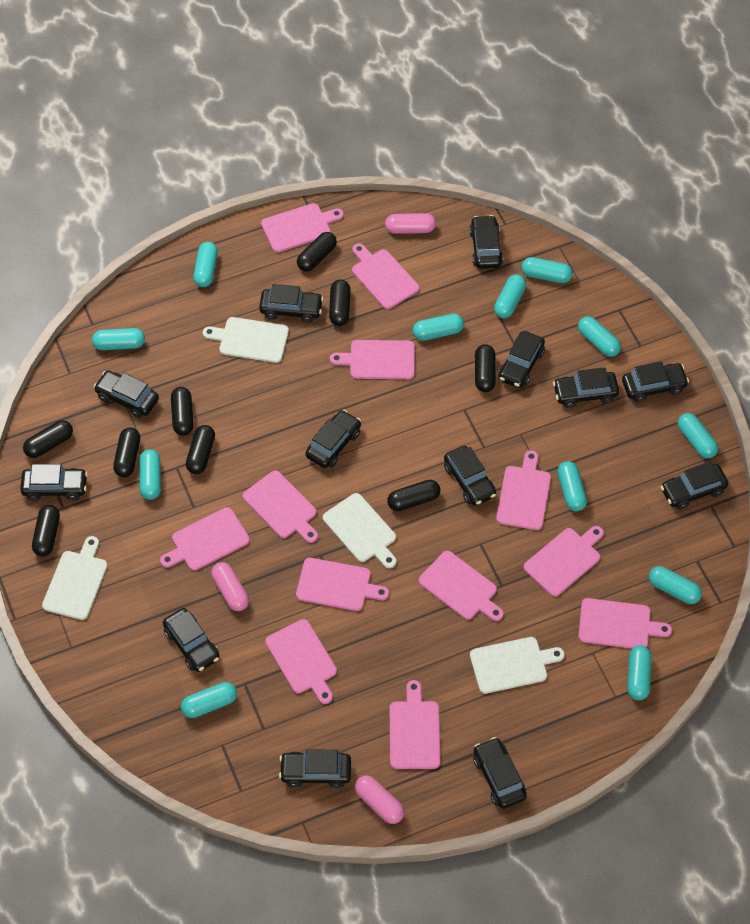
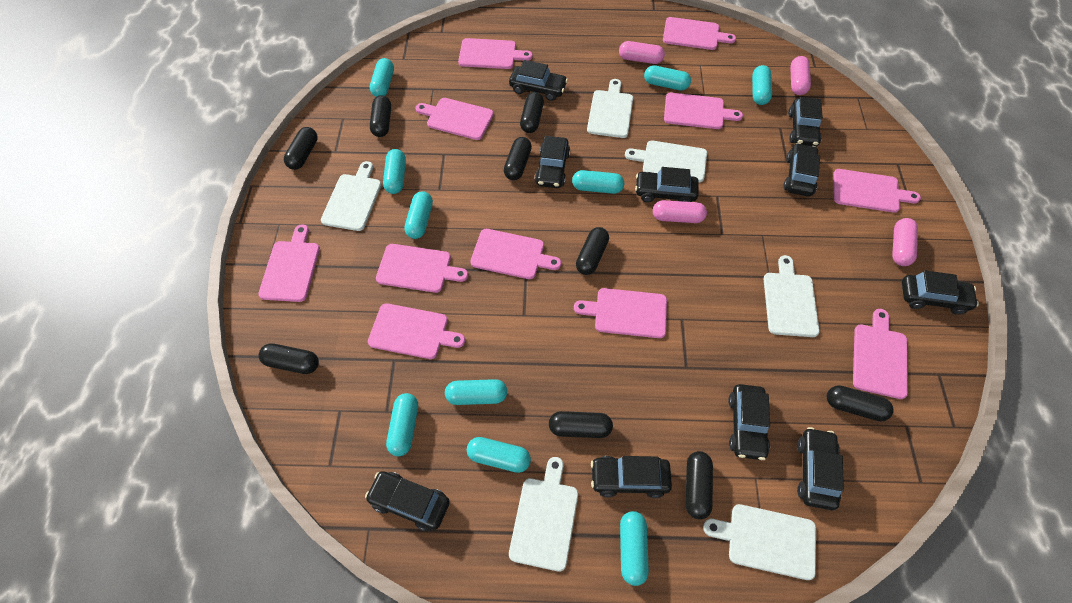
black car: 13 -> 10
pink capsule: 3 -> 4
pink cutting board: 12 -> 11
turquoise capsule: 12 -> 10
white cutting board: 4 -> 6

